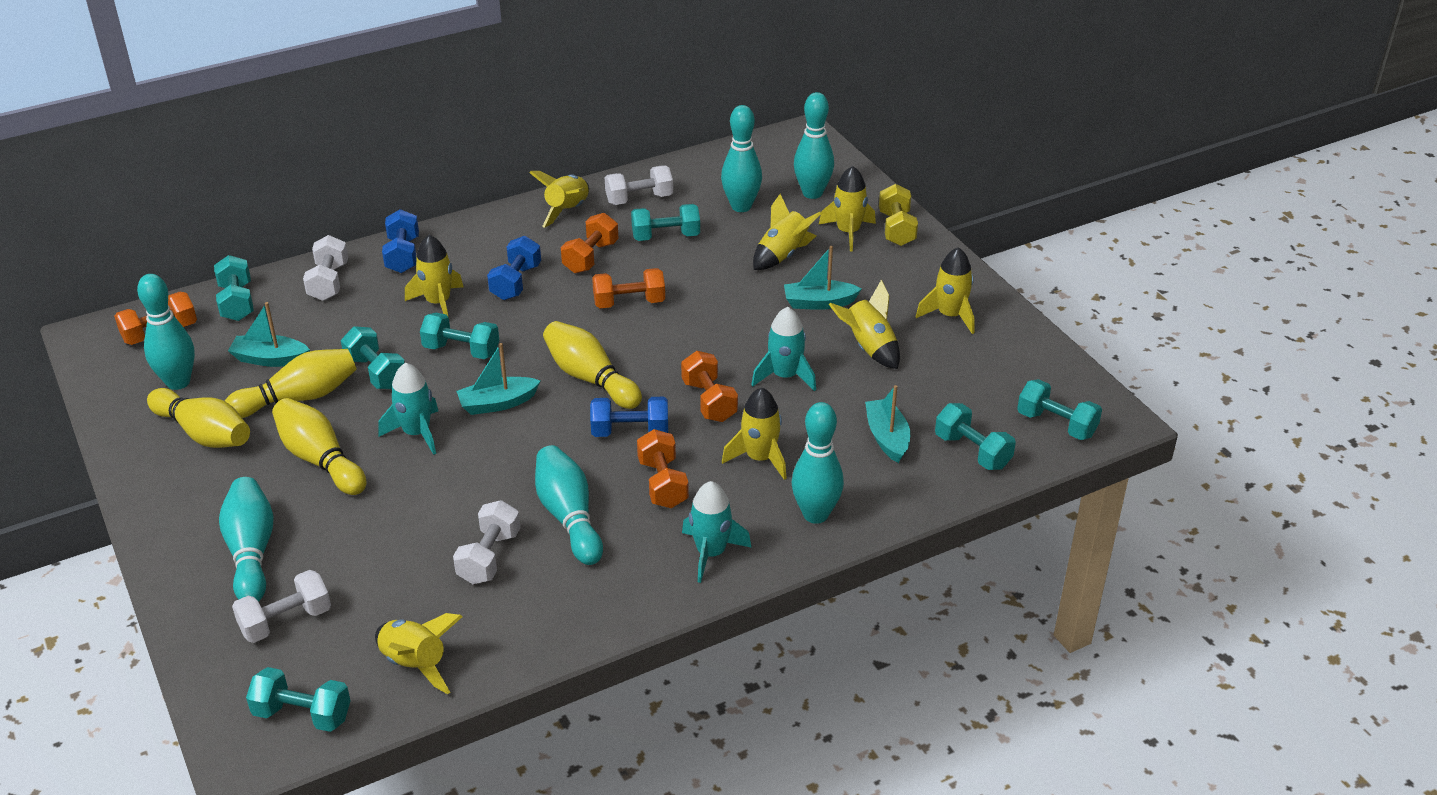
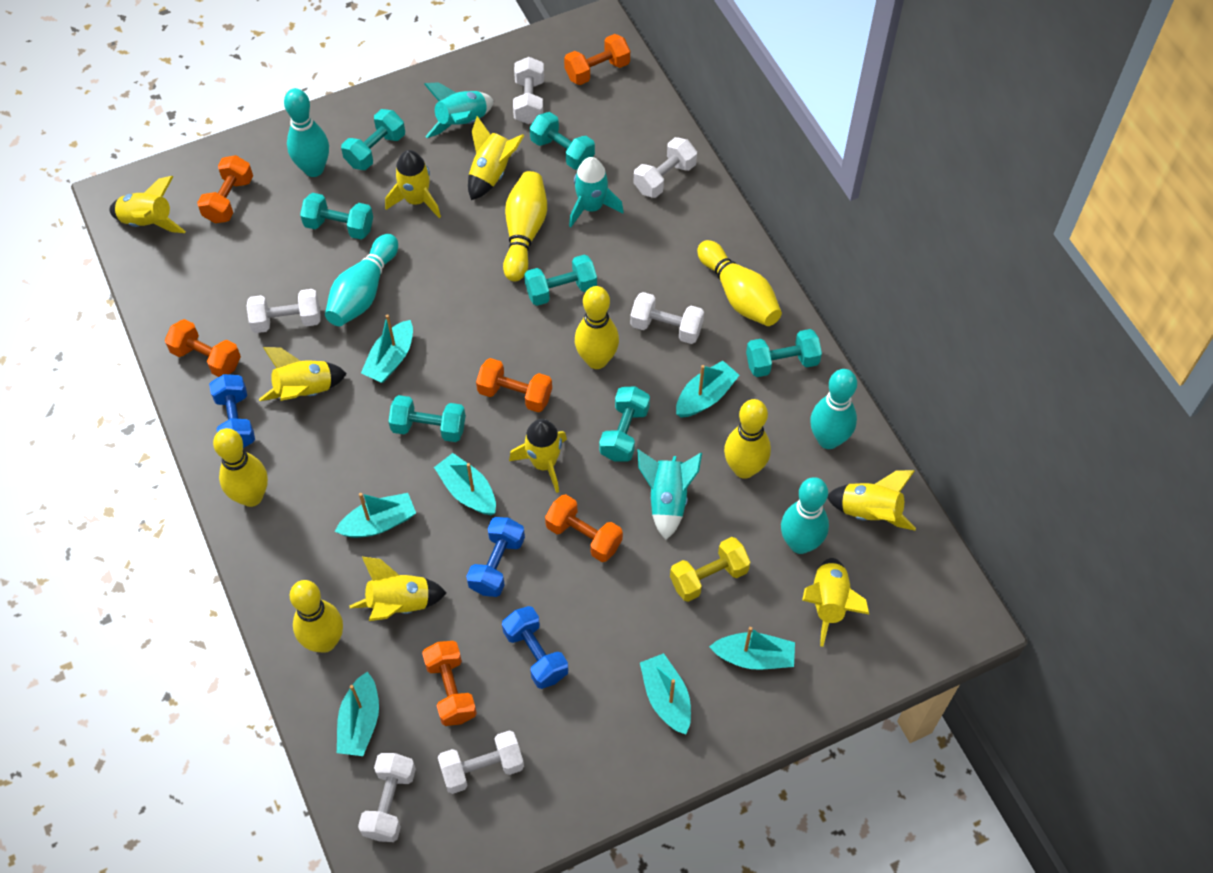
orange dumbbell: 5 -> 6
turquoise boat: 4 -> 7
turquoise bowling pin: 6 -> 4
white dumbbell: 4 -> 6
yellow bowling pin: 4 -> 6

